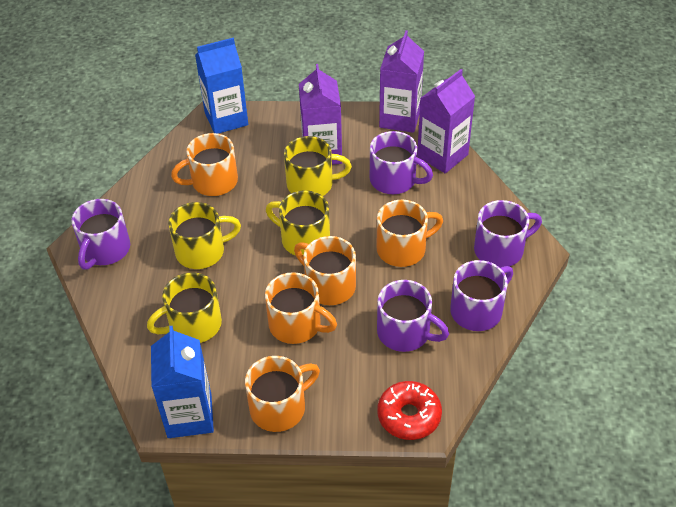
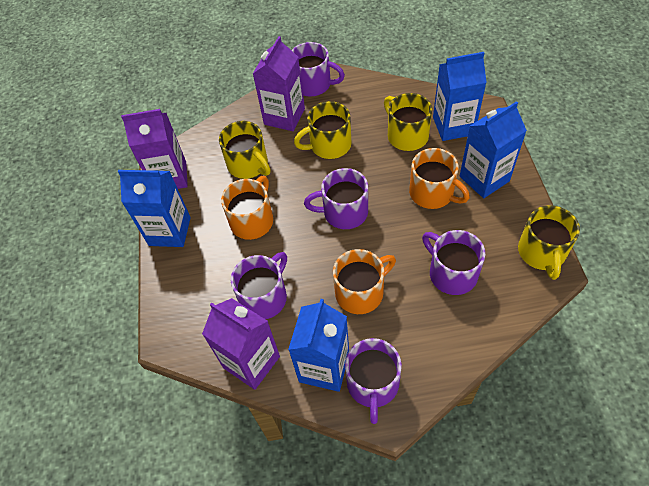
blue carton: 2 -> 4
orange mug: 5 -> 3
red donut: 1 -> 0

